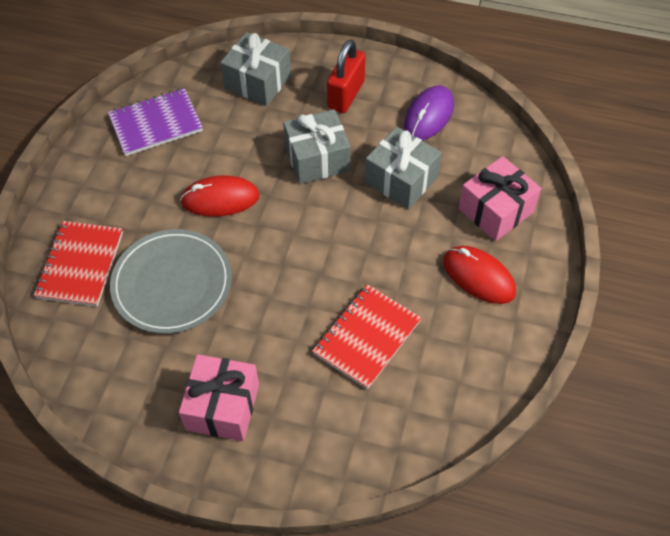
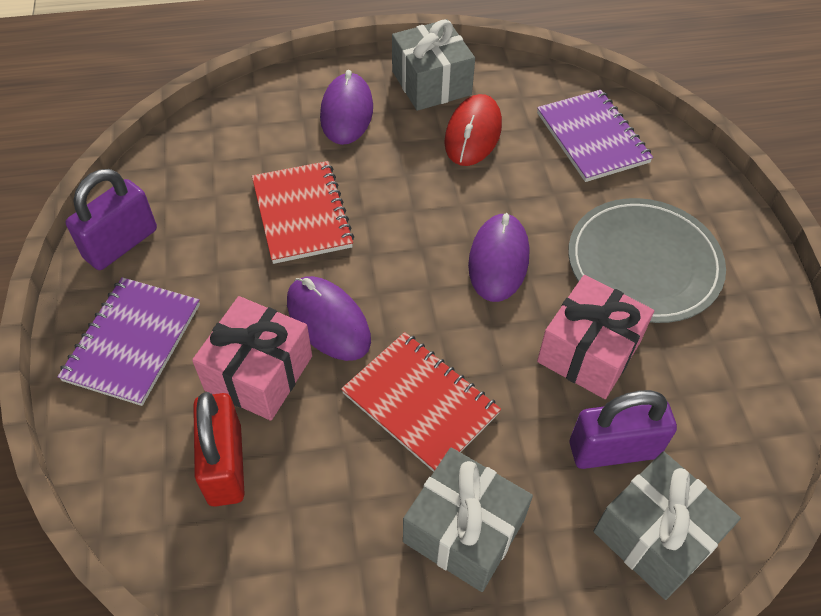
purple mouse: 1 -> 3
purple notebook: 1 -> 2
purple padlock: 0 -> 2
red mouse: 2 -> 1

